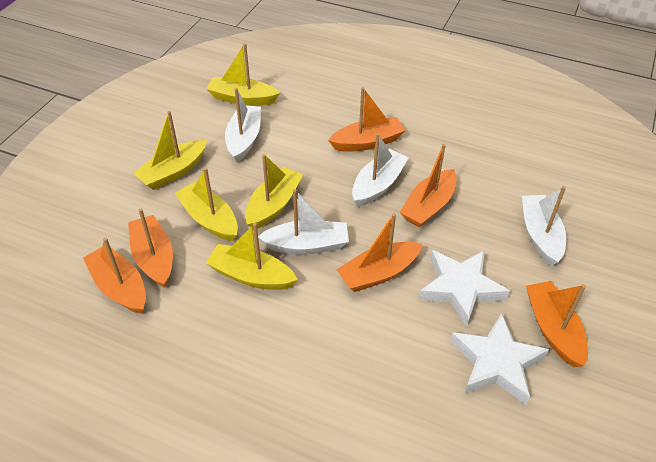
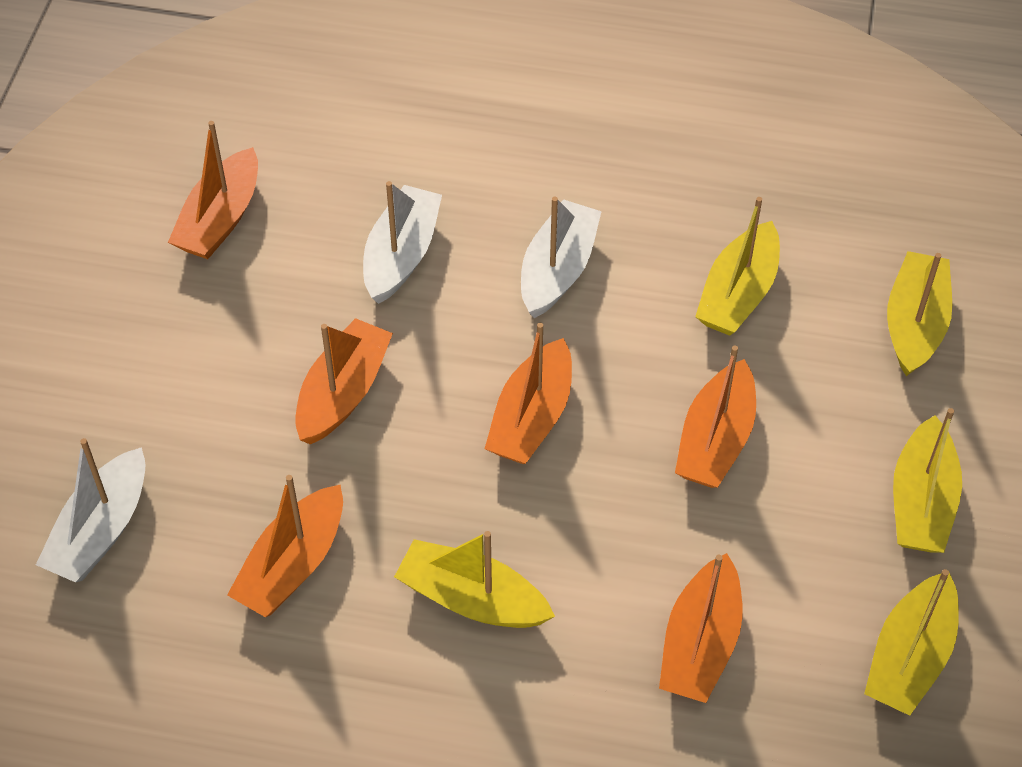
white boat: 4 -> 3
white star: 2 -> 0

